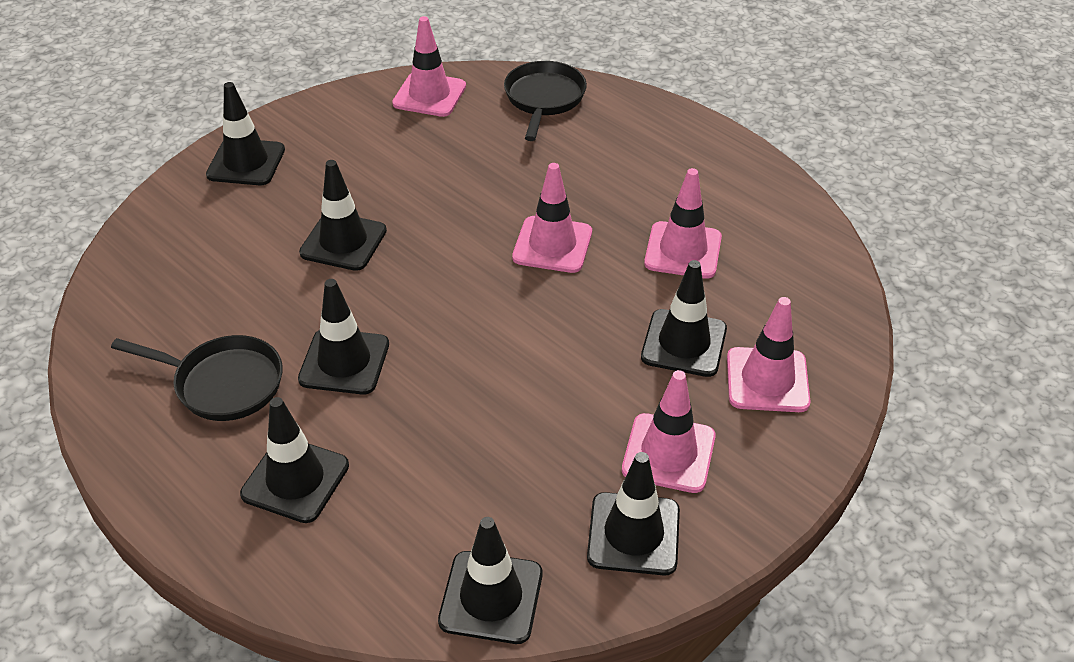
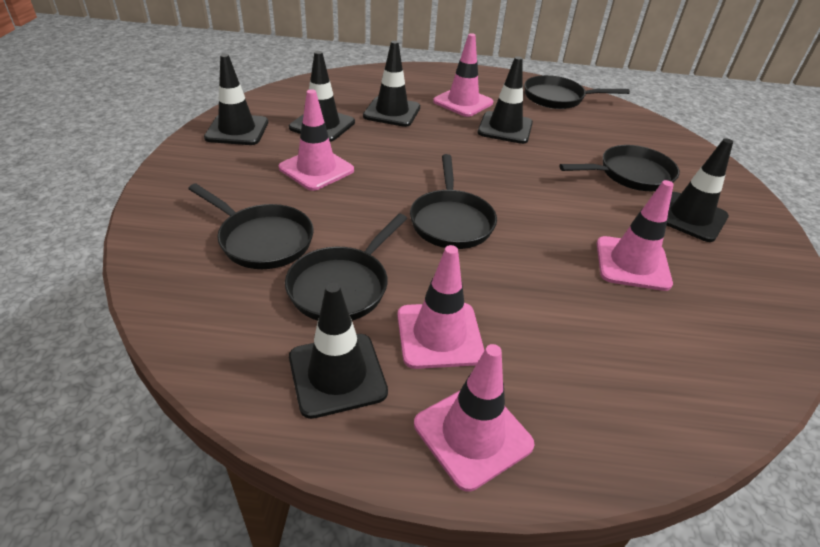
black pan: 2 -> 5
black traffic cone: 7 -> 6

